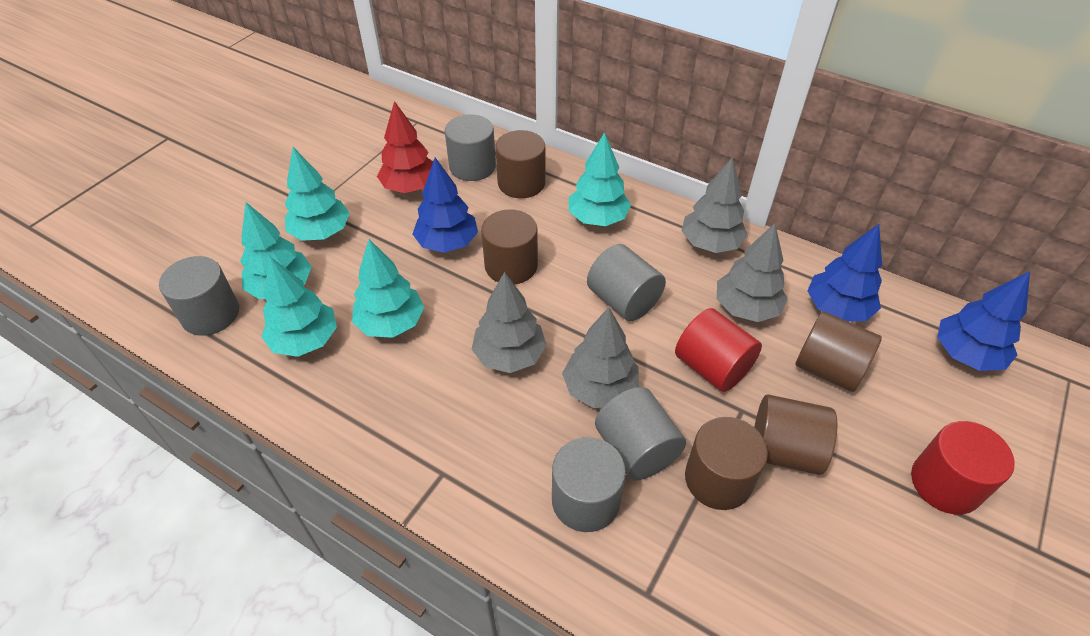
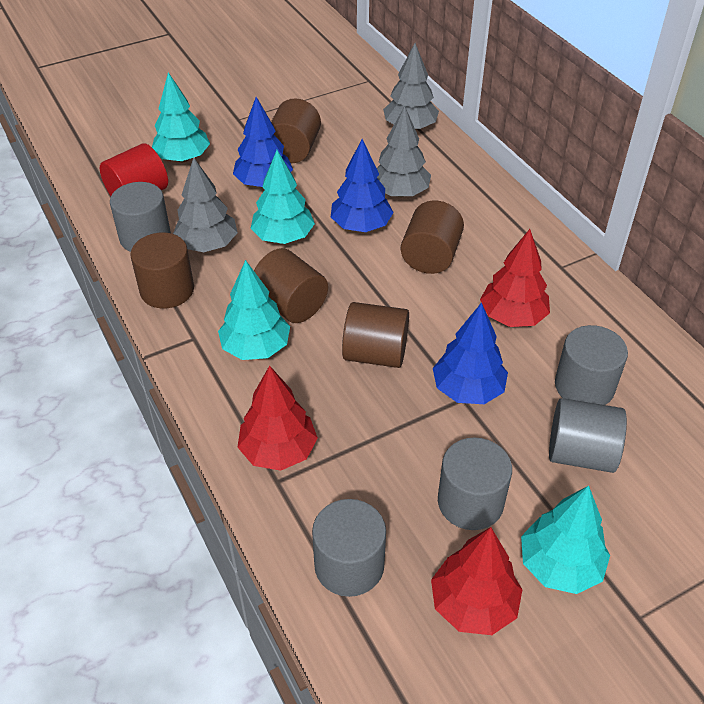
grey tree: 4 -> 3
red cylinder: 2 -> 1
red tree: 1 -> 3
turquoise tree: 5 -> 4

